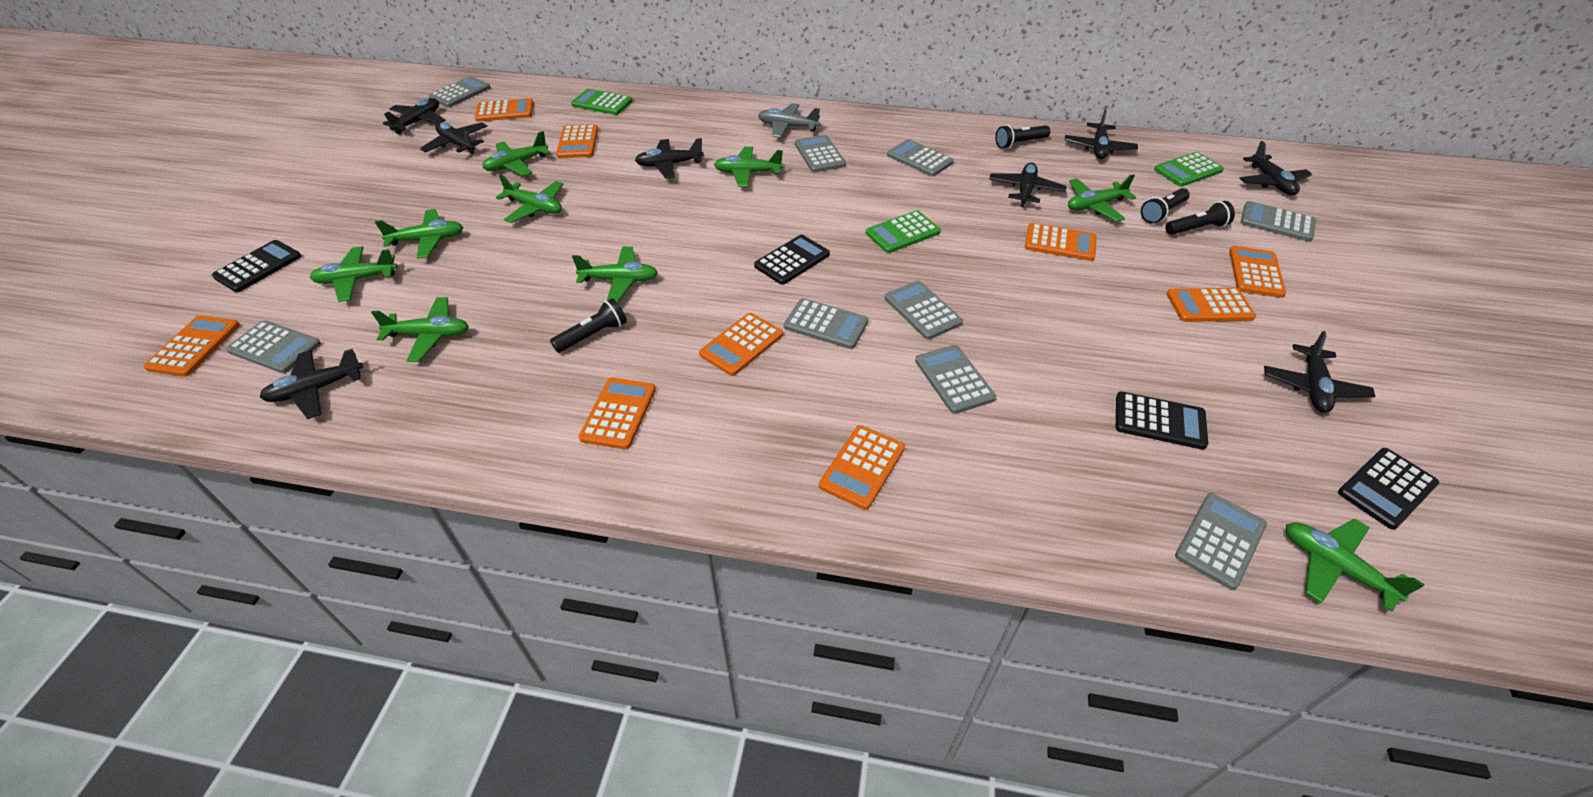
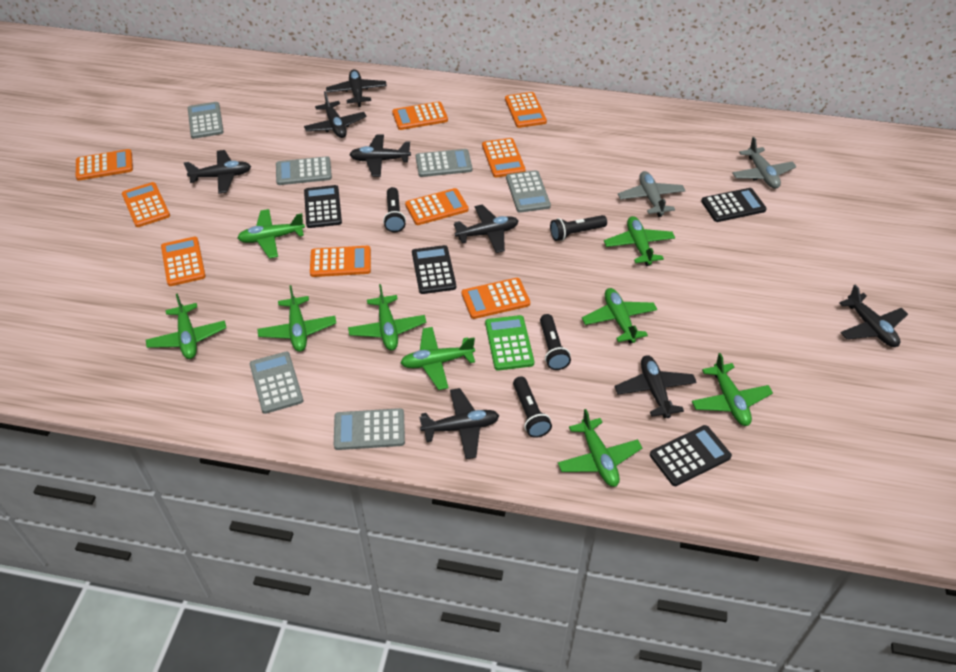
green calculator: 3 -> 1
grey calculator: 9 -> 6
grey plane: 1 -> 2

